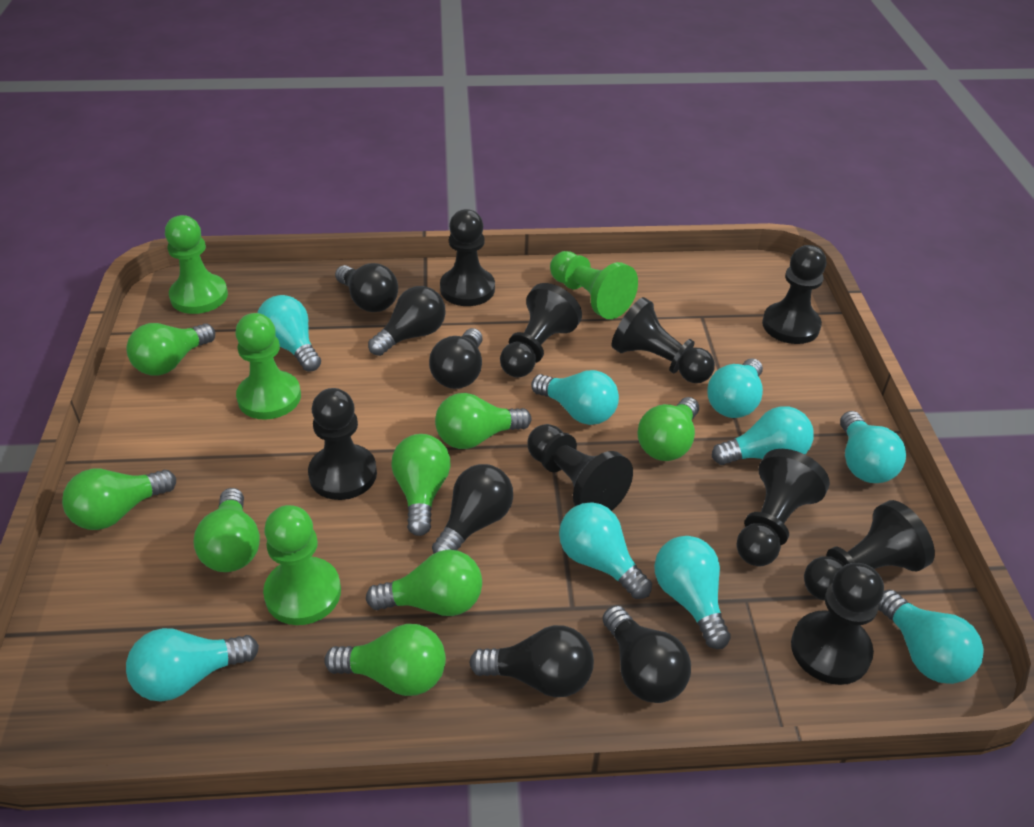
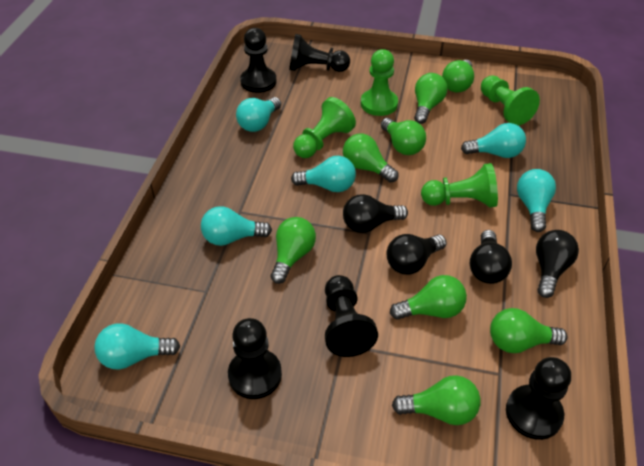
black light bulb: 6 -> 4
black pawn: 9 -> 5
turquoise light bulb: 9 -> 6

